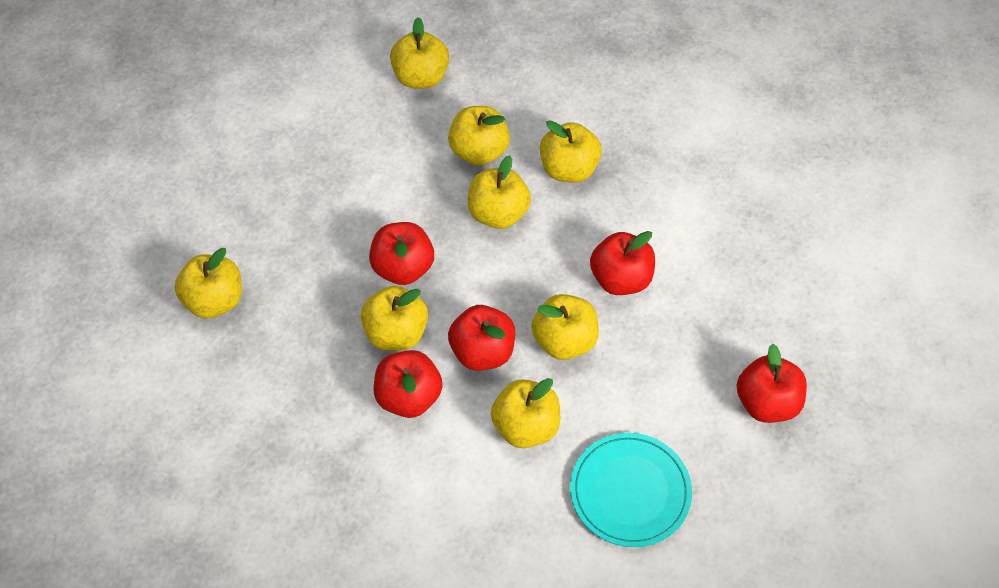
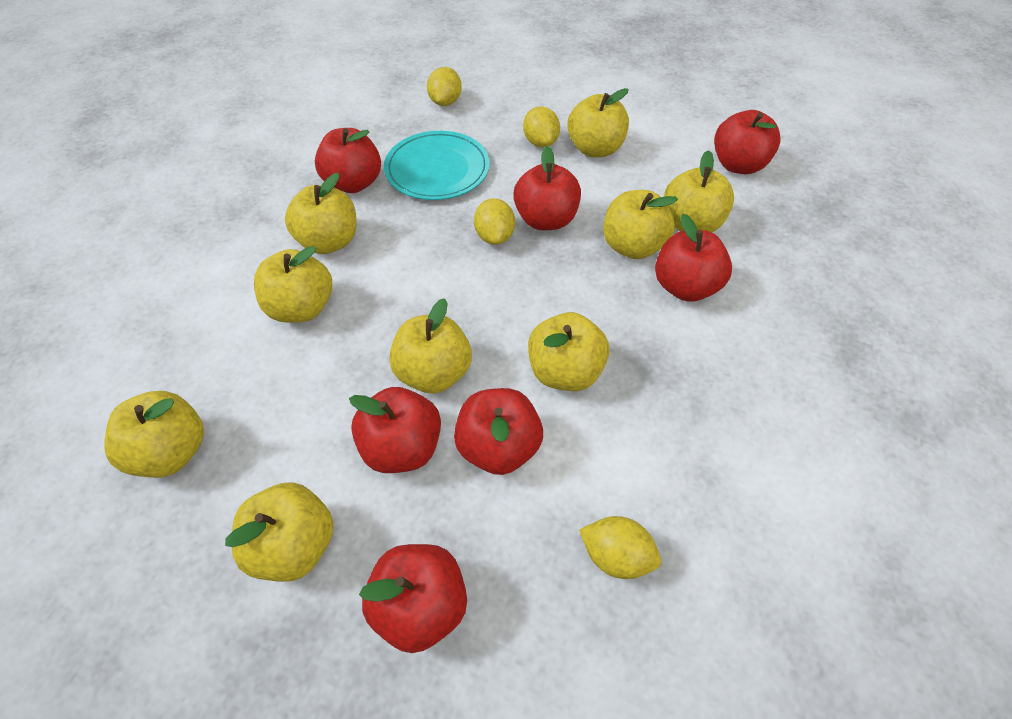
red apple: 5 -> 7
yellow apple: 8 -> 9
yellow lemon: 0 -> 4

